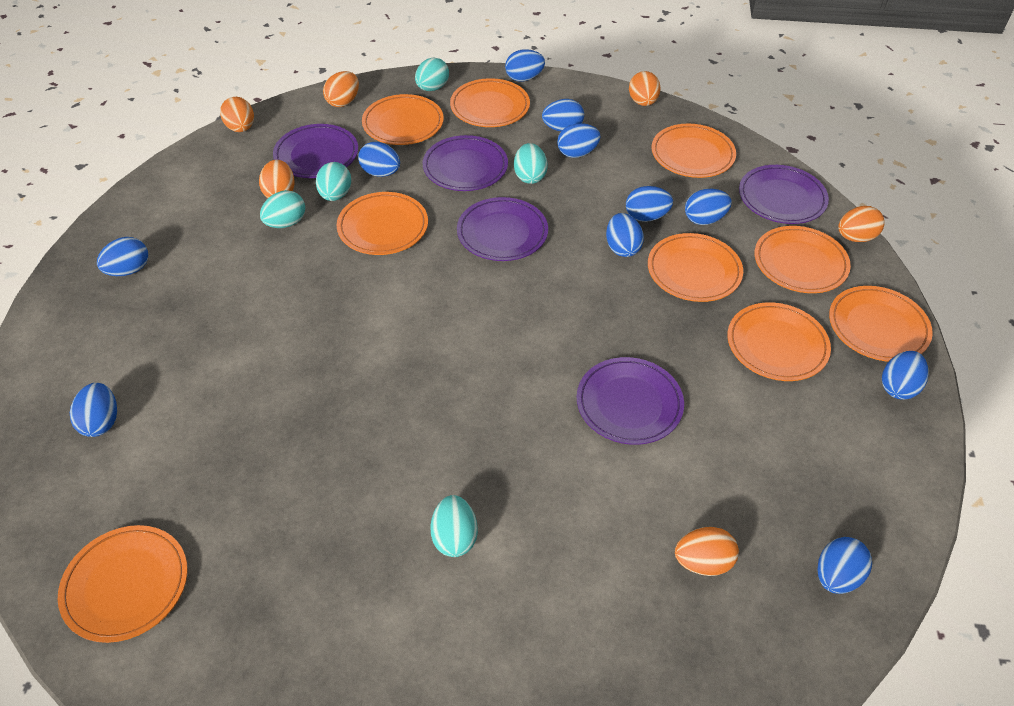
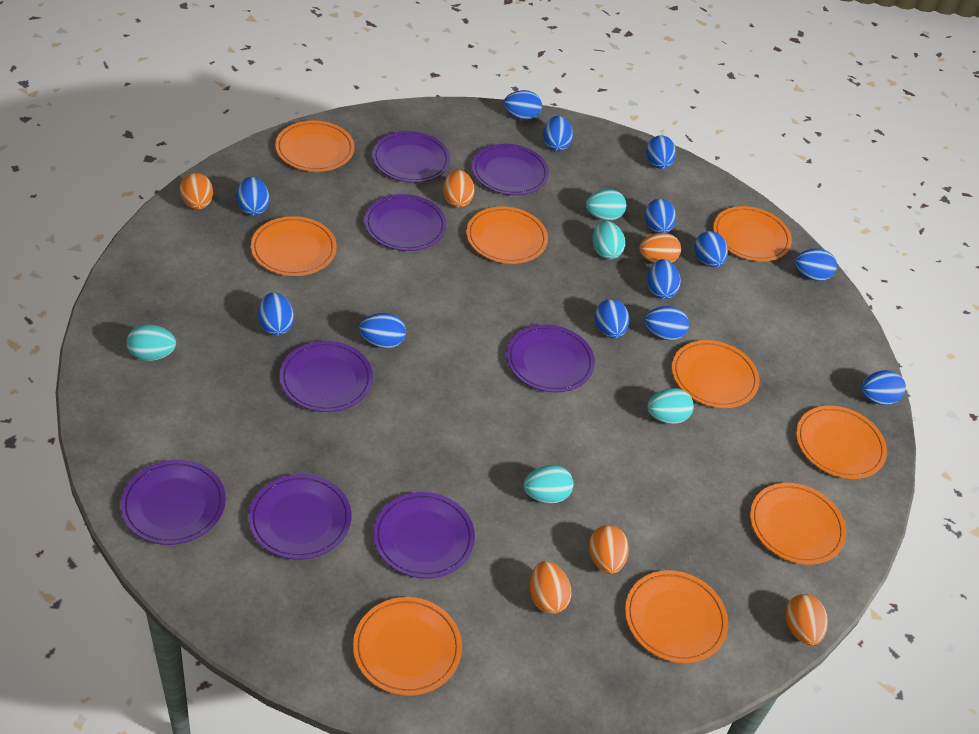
blue egg: 11 -> 13
purple plate: 5 -> 8

